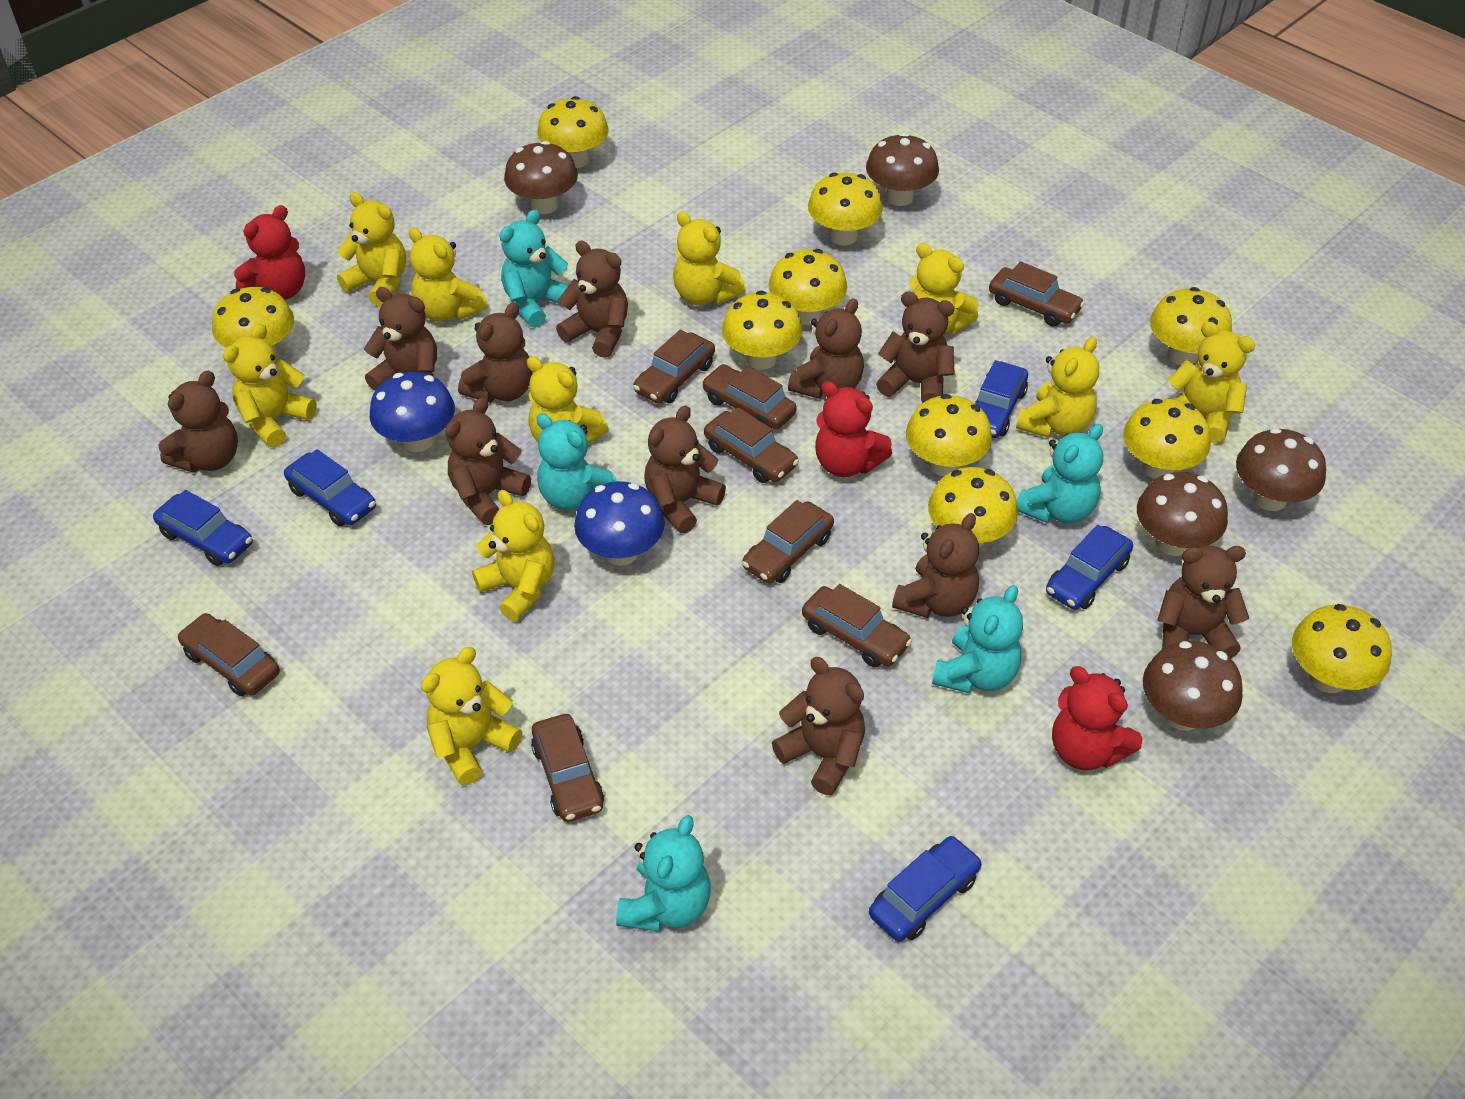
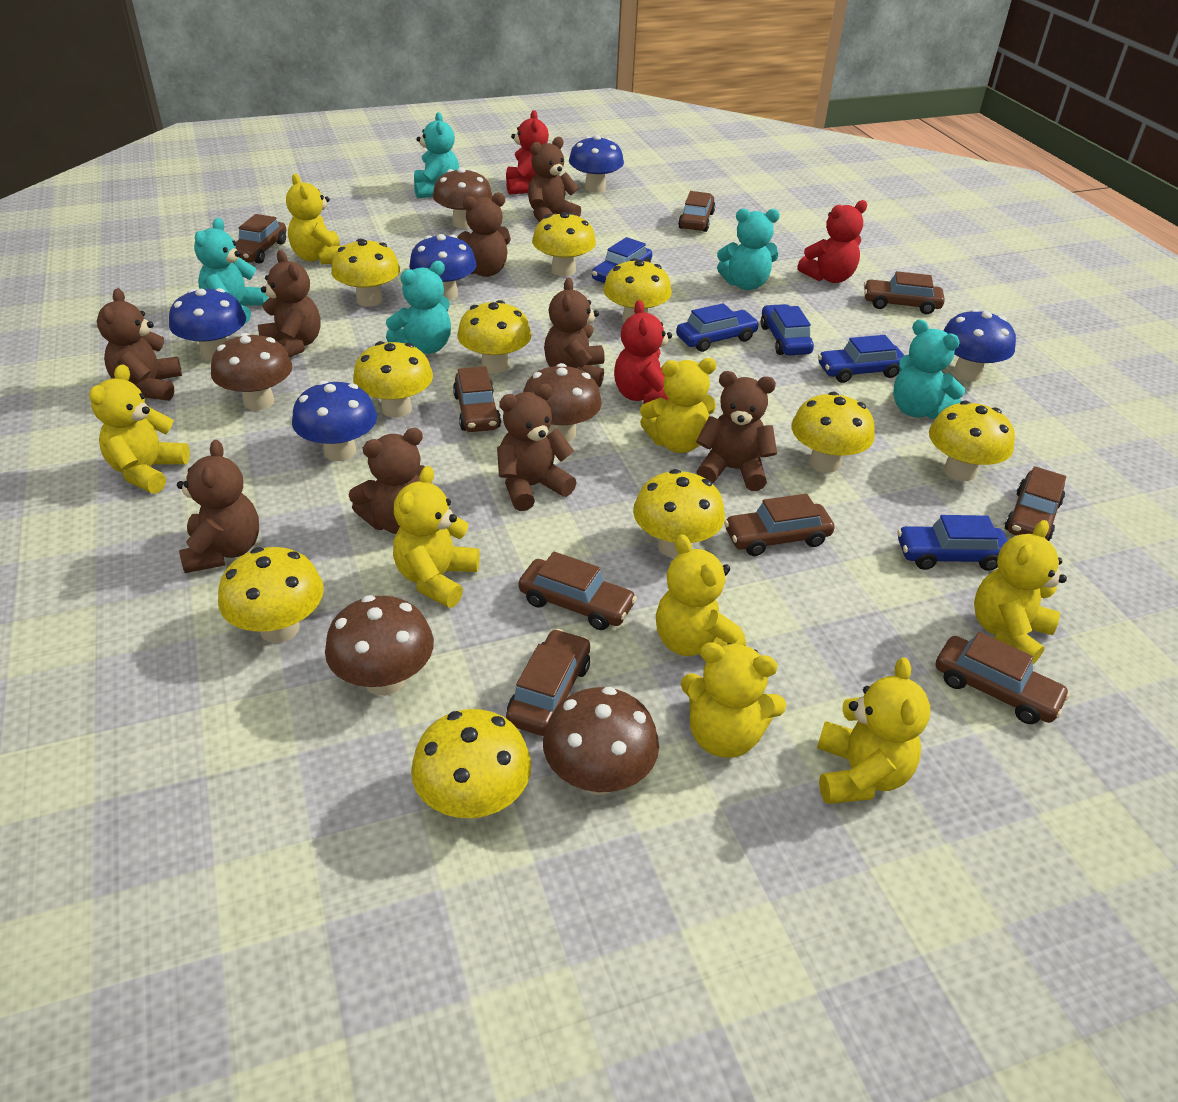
blue mushroom: 2 -> 5
brown car: 8 -> 9
brown teddy bear: 11 -> 9
yellow teddy bear: 10 -> 8

